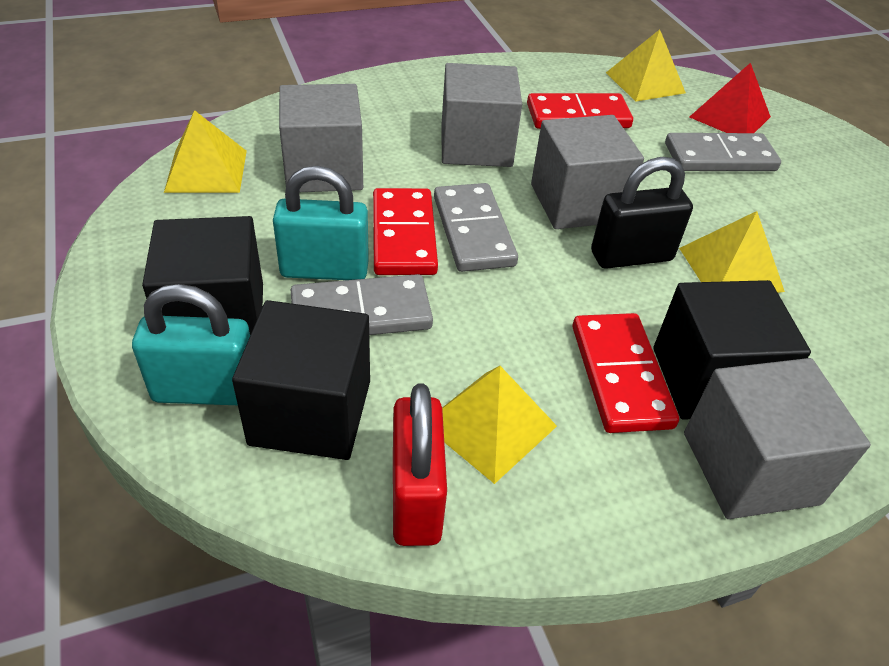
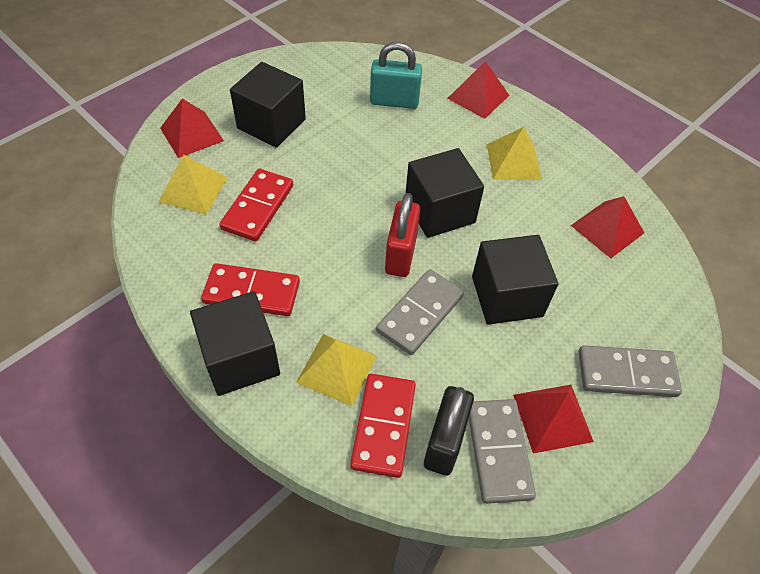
black cube: 3 -> 4
grey cube: 4 -> 0
red pyramid: 1 -> 4
turquoise padlock: 2 -> 1
yellow pyramid: 4 -> 3

